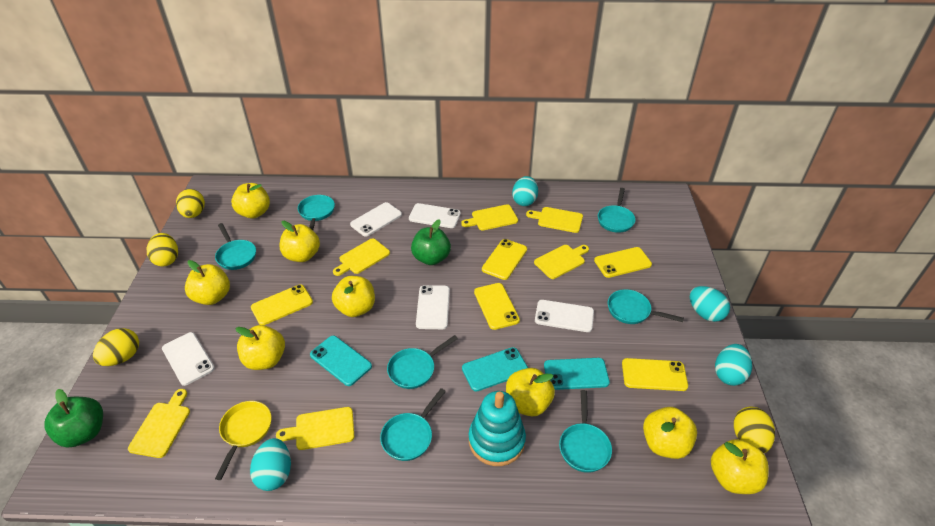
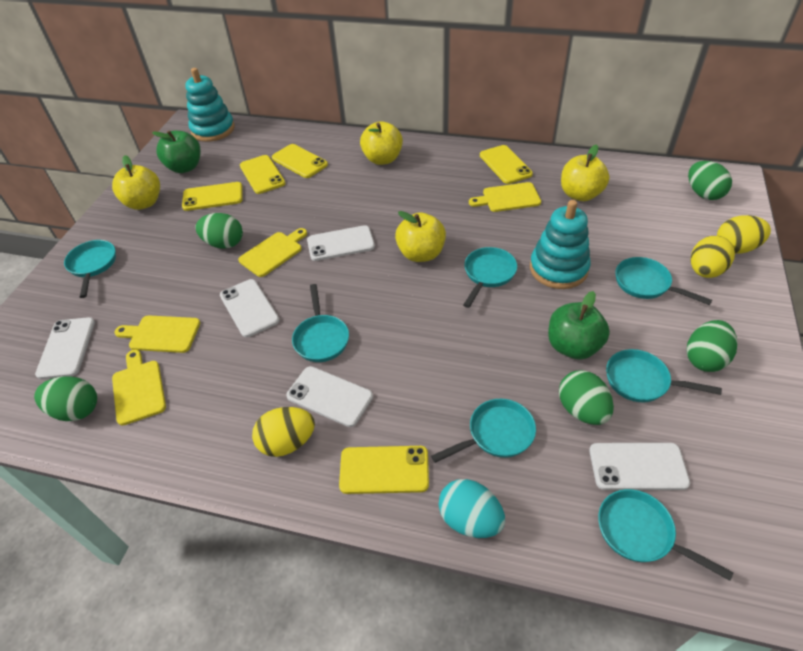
green egg: 0 -> 5
turquoise egg: 4 -> 1
turquoise phone: 3 -> 0
turquoise stacking toy: 1 -> 2
yellow apple: 8 -> 4
yellow cutting board: 6 -> 4
yellow egg: 4 -> 3
yellow pan: 1 -> 0

